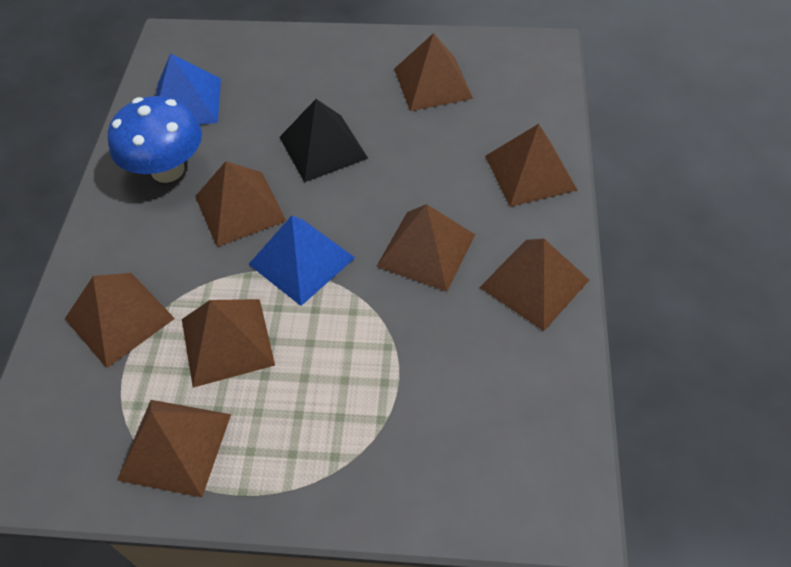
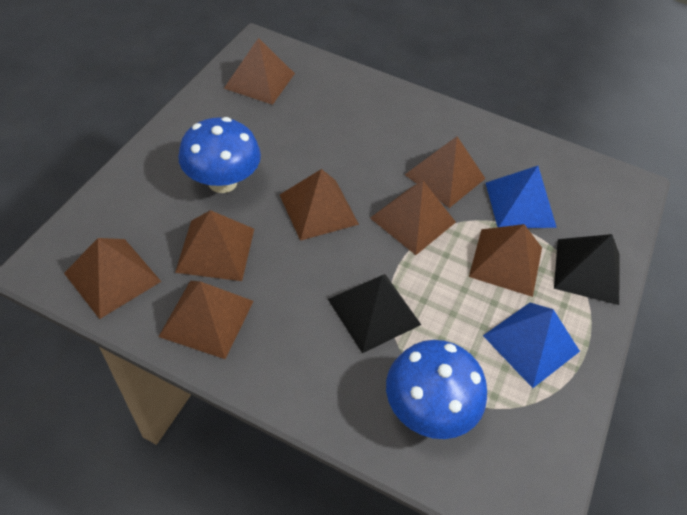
black pyramid: 1 -> 2
blue mushroom: 1 -> 2

